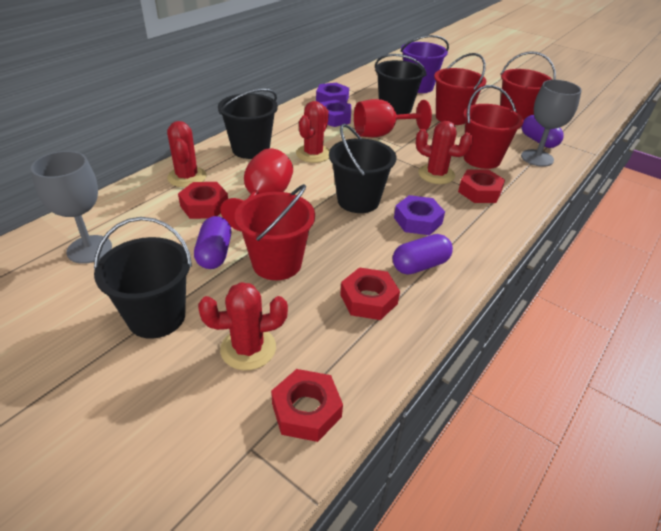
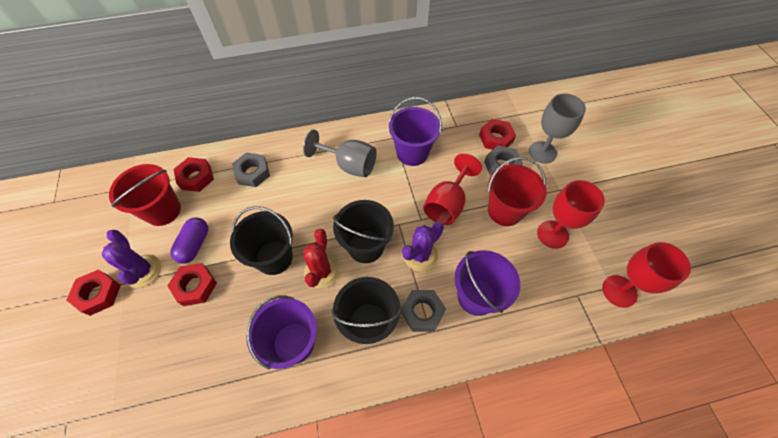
black bucket: 4 -> 3
grey nut: 0 -> 3
purple bucket: 1 -> 3
purple cactus: 0 -> 2
purple capsule: 3 -> 1
purple nut: 3 -> 0
red bucket: 4 -> 2
red cactus: 4 -> 1
red goblet: 2 -> 3

